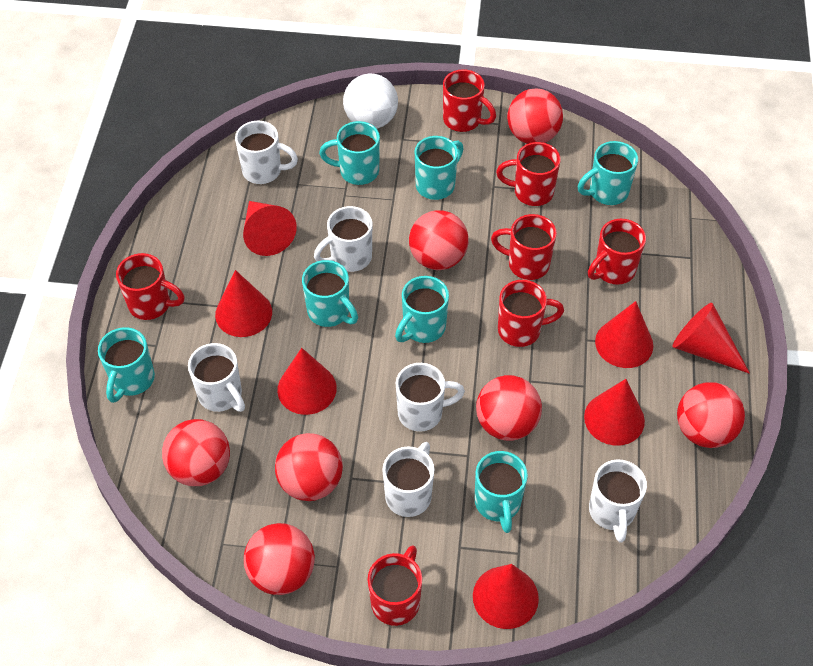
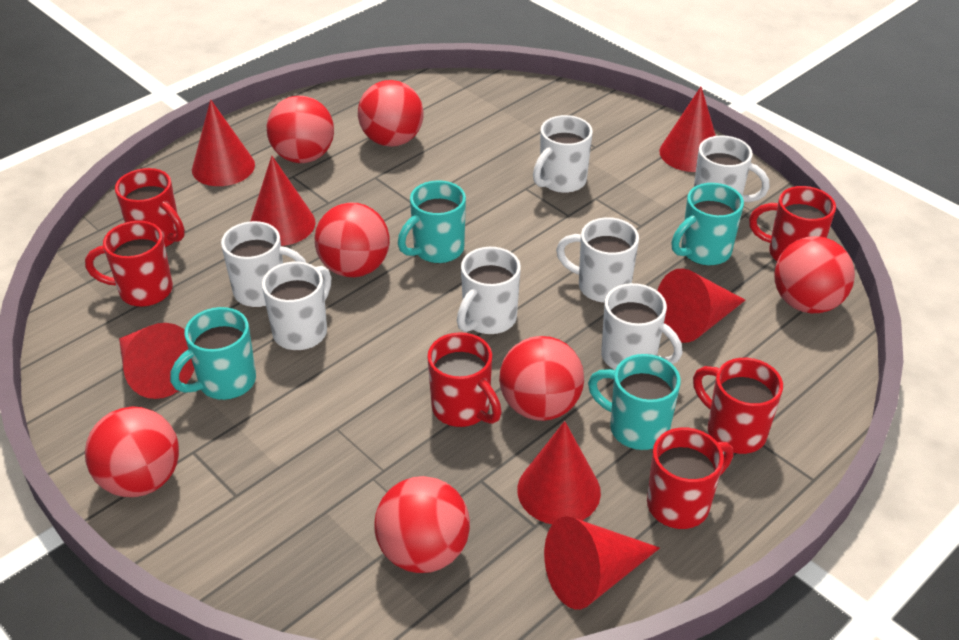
red mug: 7 -> 6
turquoise mug: 7 -> 4
white ball: 1 -> 0
white mug: 6 -> 7

